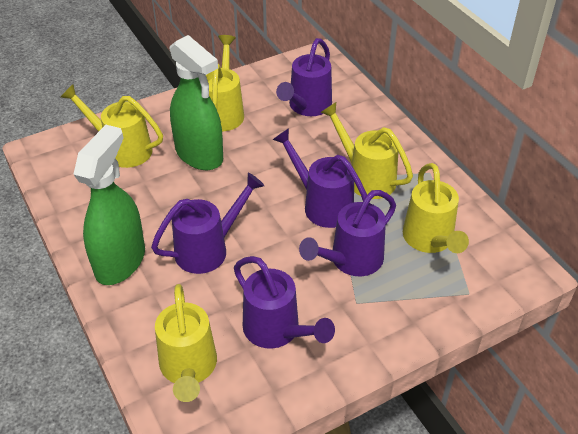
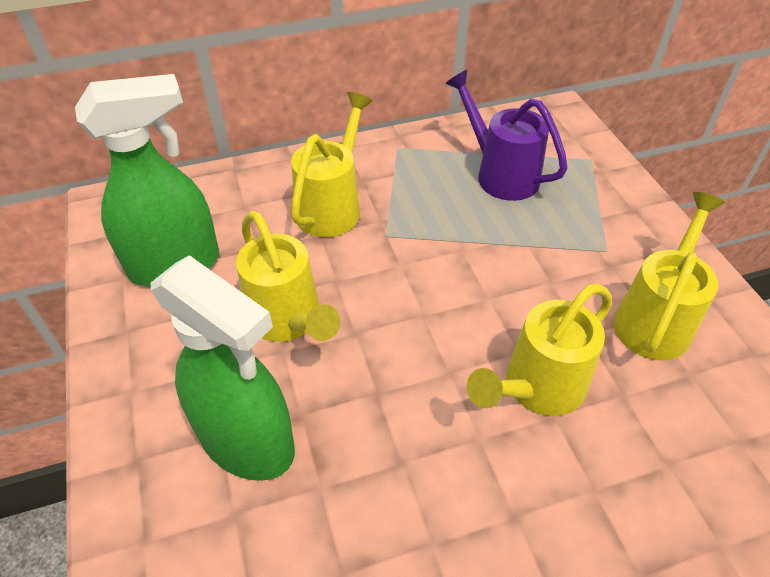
purple watering can: 5 -> 1
yellow watering can: 5 -> 4

